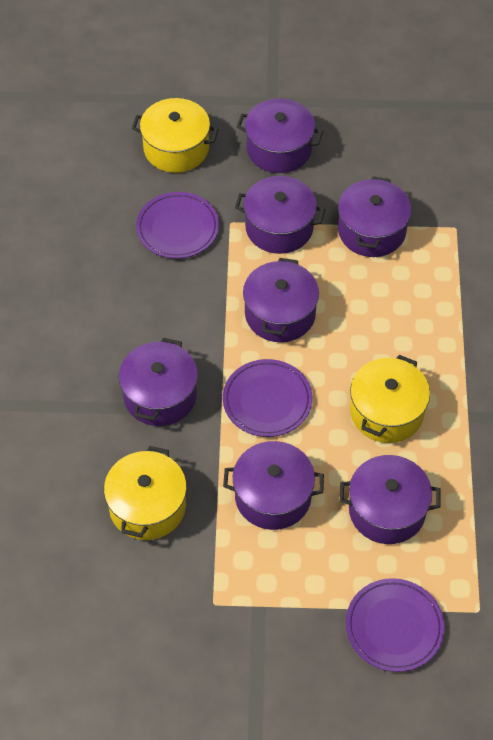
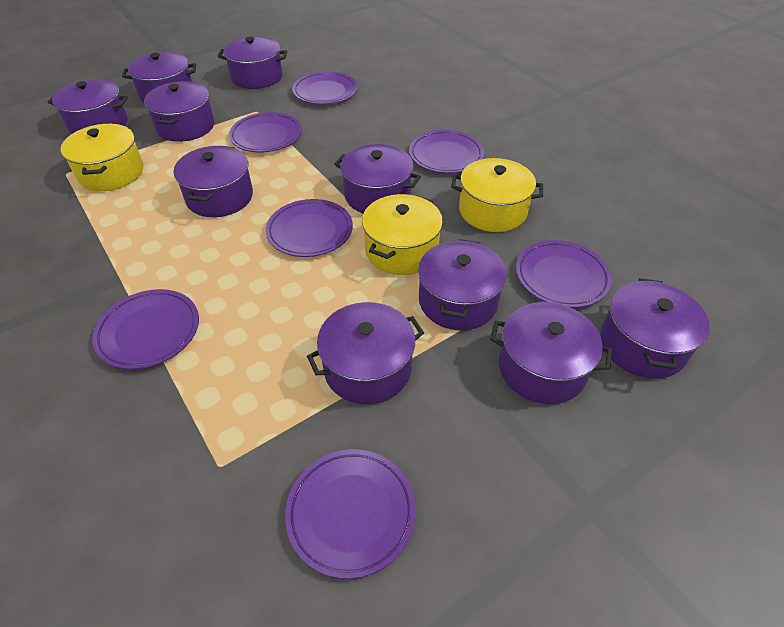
purple plate: 3 -> 7
purple pot: 7 -> 10

